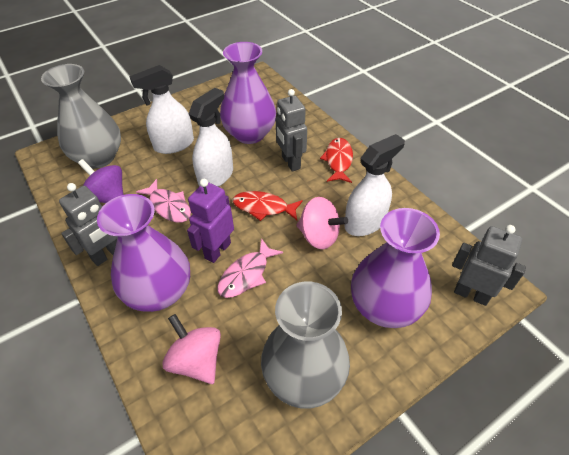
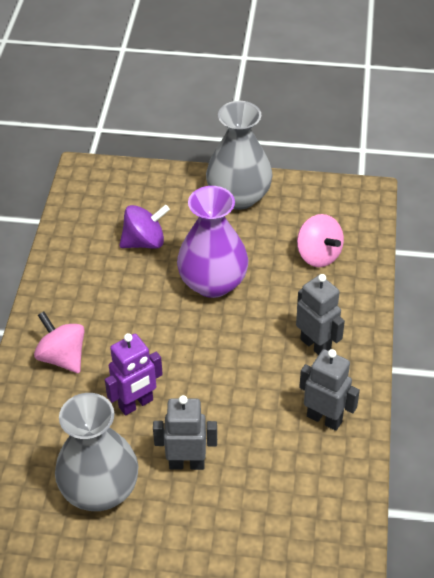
pink fish: 2 -> 0
purple vase: 3 -> 1
red fish: 2 -> 0
white spray bottle: 3 -> 0

